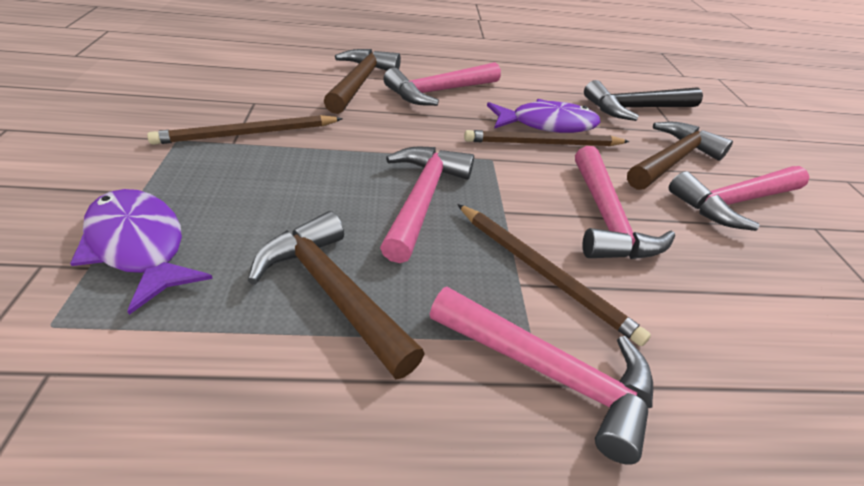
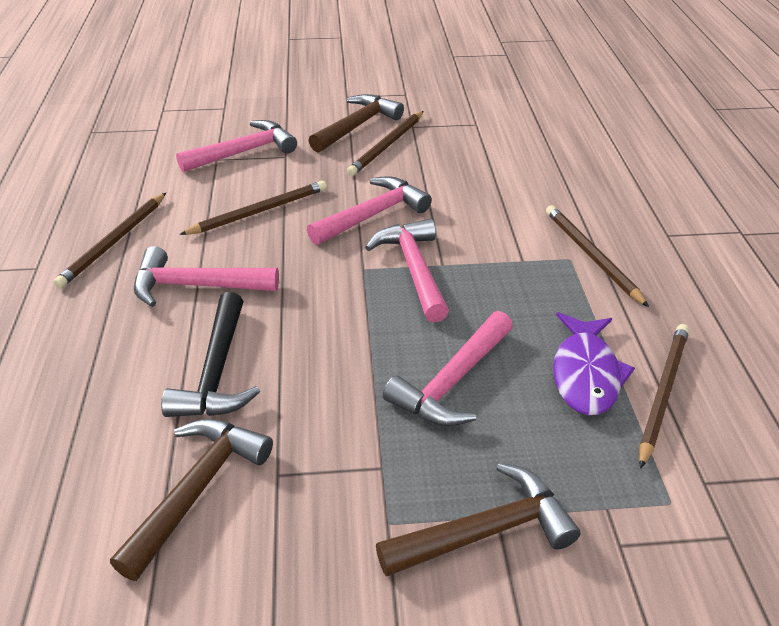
brown pencil: 3 -> 5
purple fish: 2 -> 1

